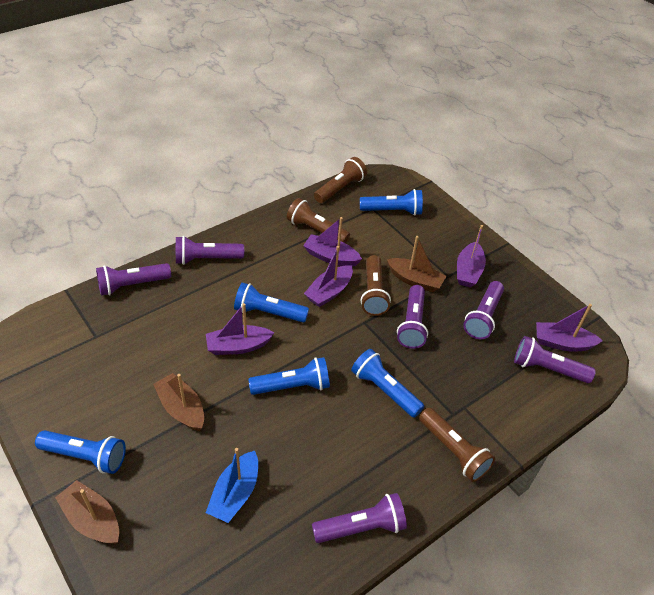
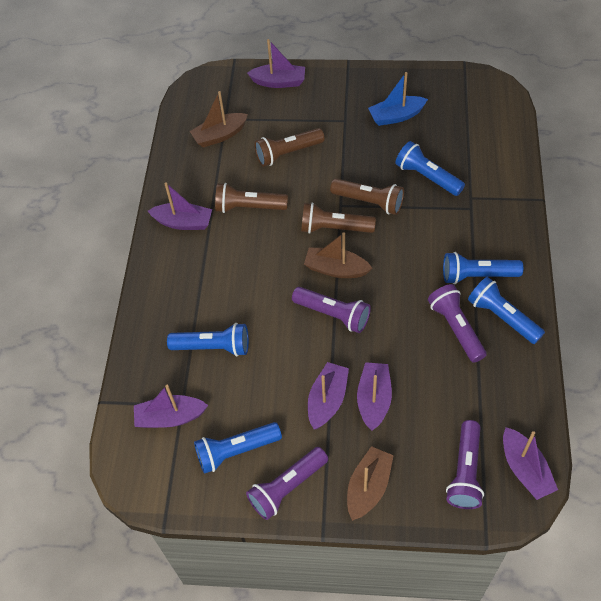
purple boat: 5 -> 6
purple flashlight: 6 -> 4

